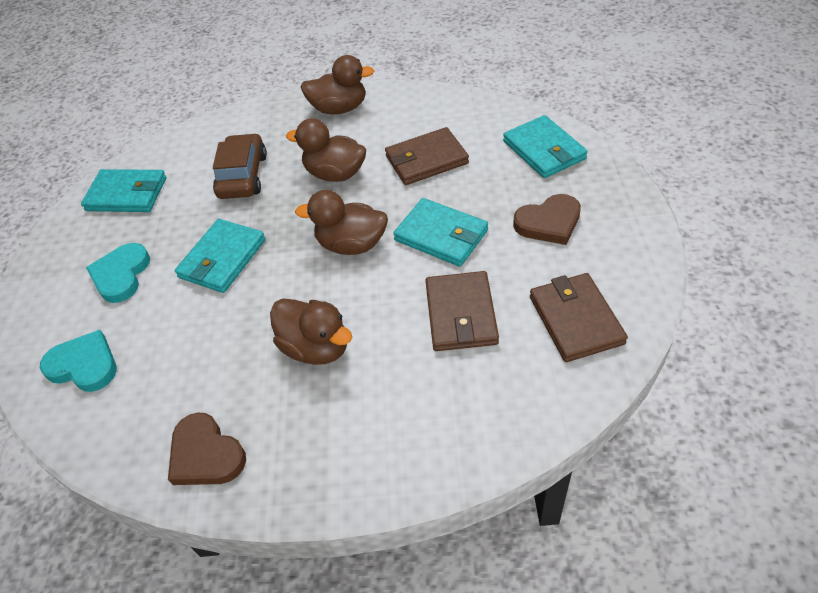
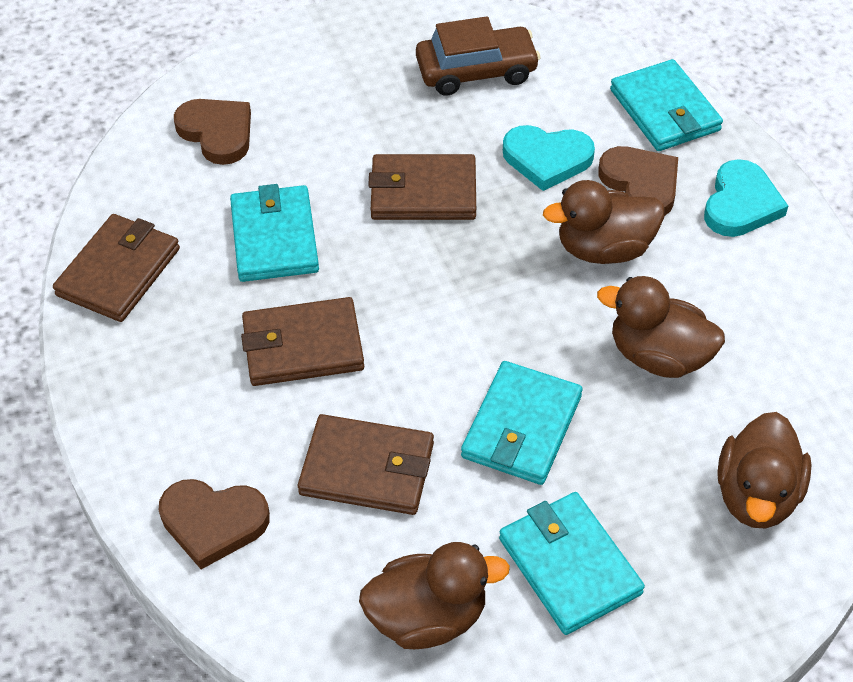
brown heart: 2 -> 3
brown wallet: 3 -> 4

